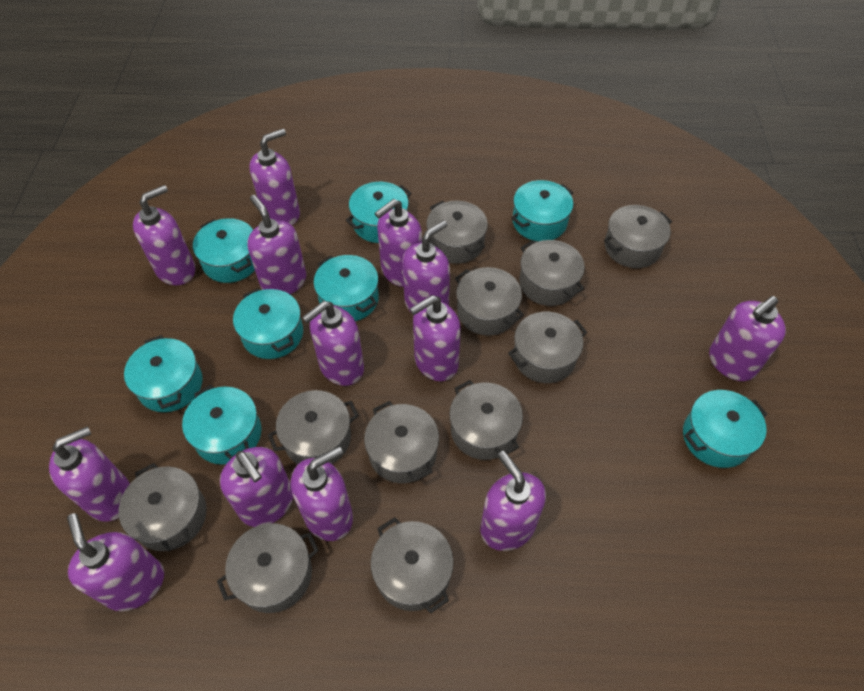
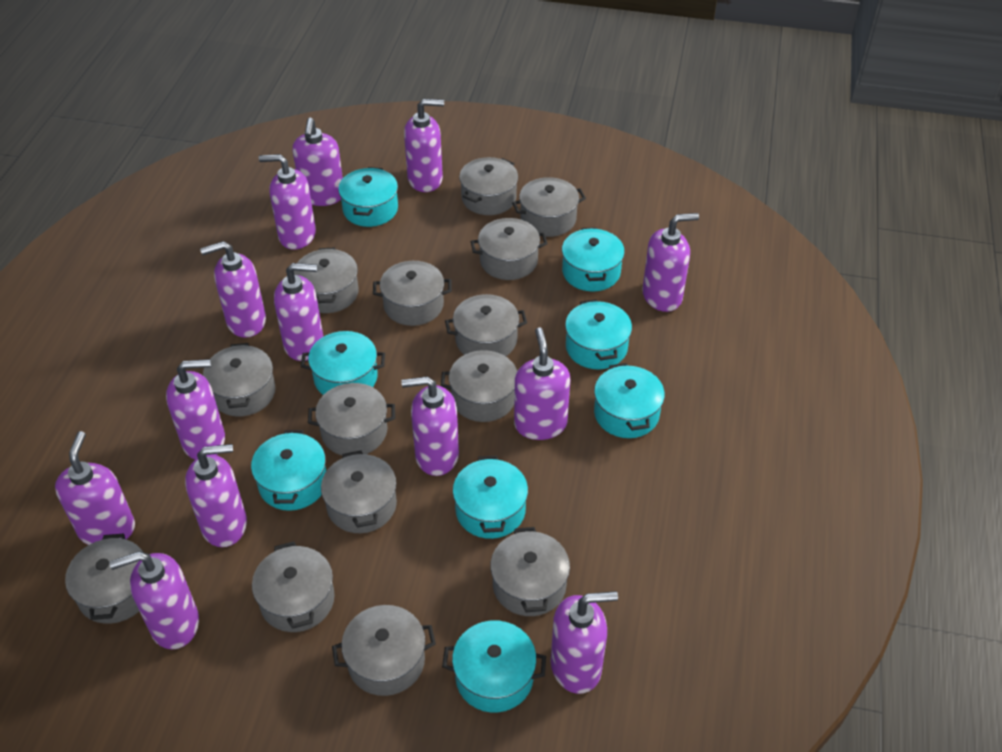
grey pot: 11 -> 14

